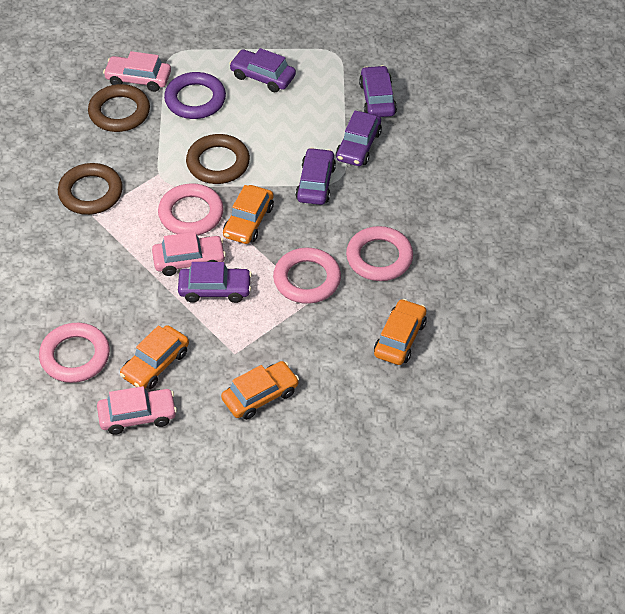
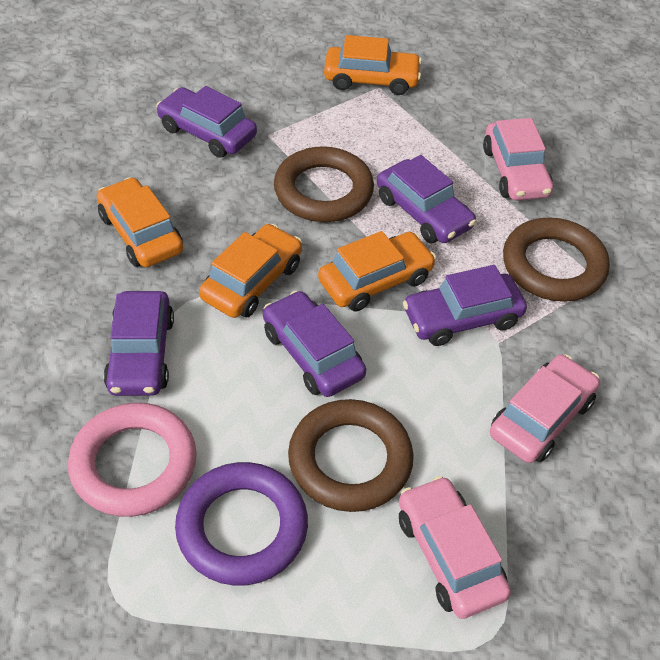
pink ring: 4 -> 1

